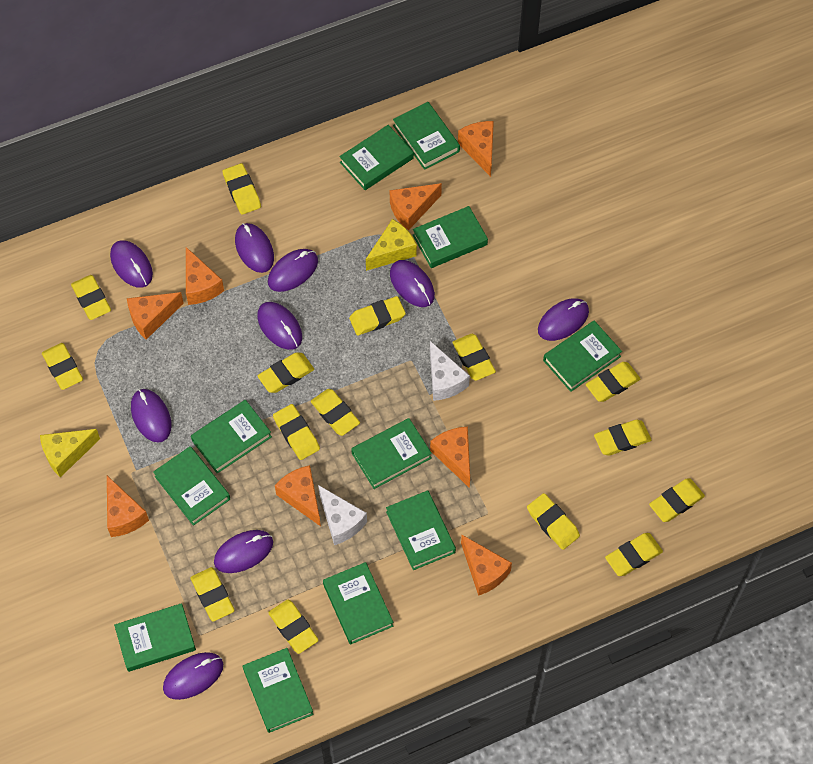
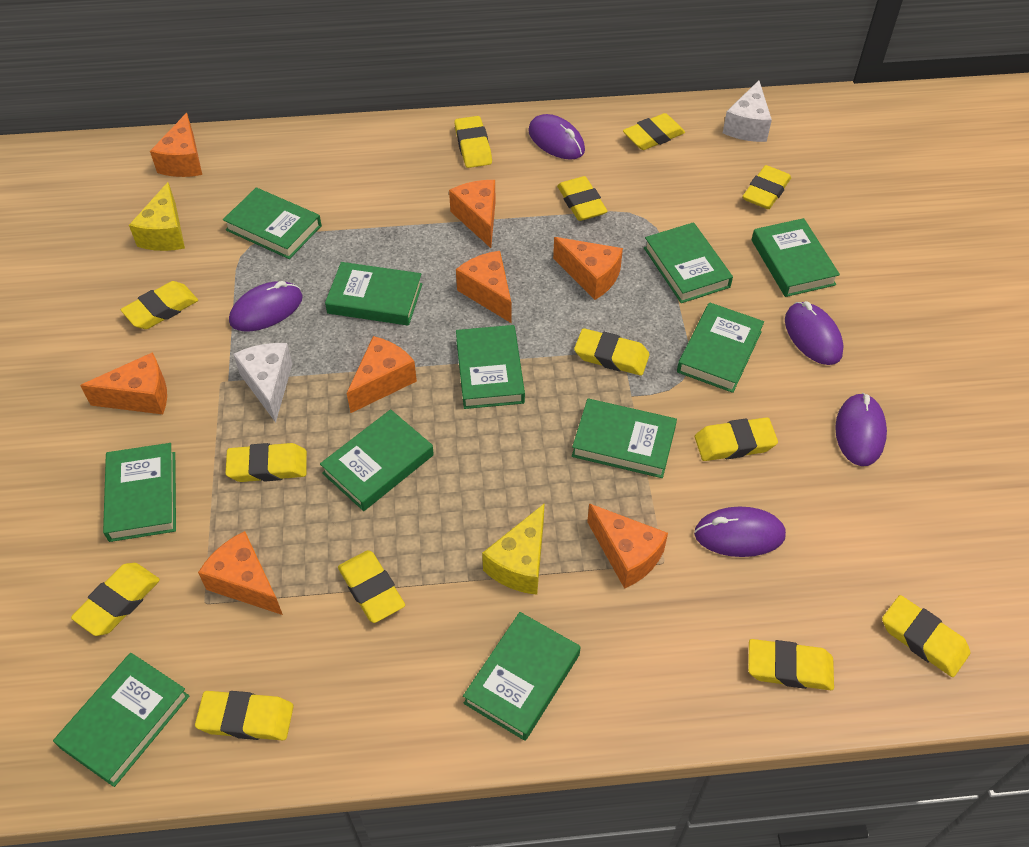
purple mouse: 9 -> 5
yellow eraser: 15 -> 13

